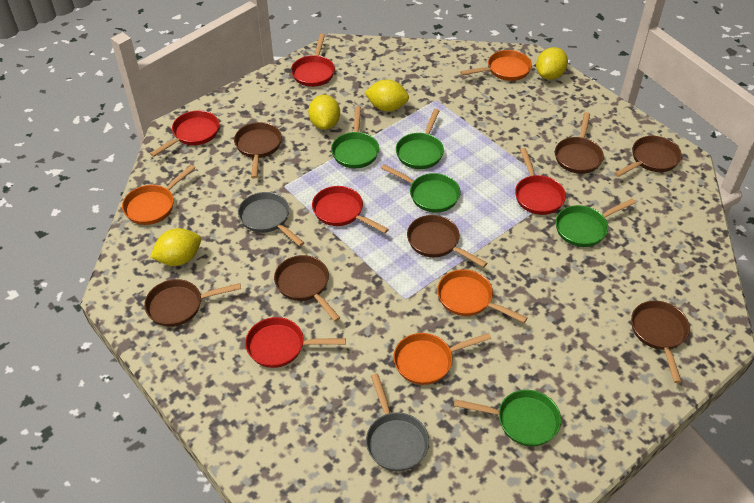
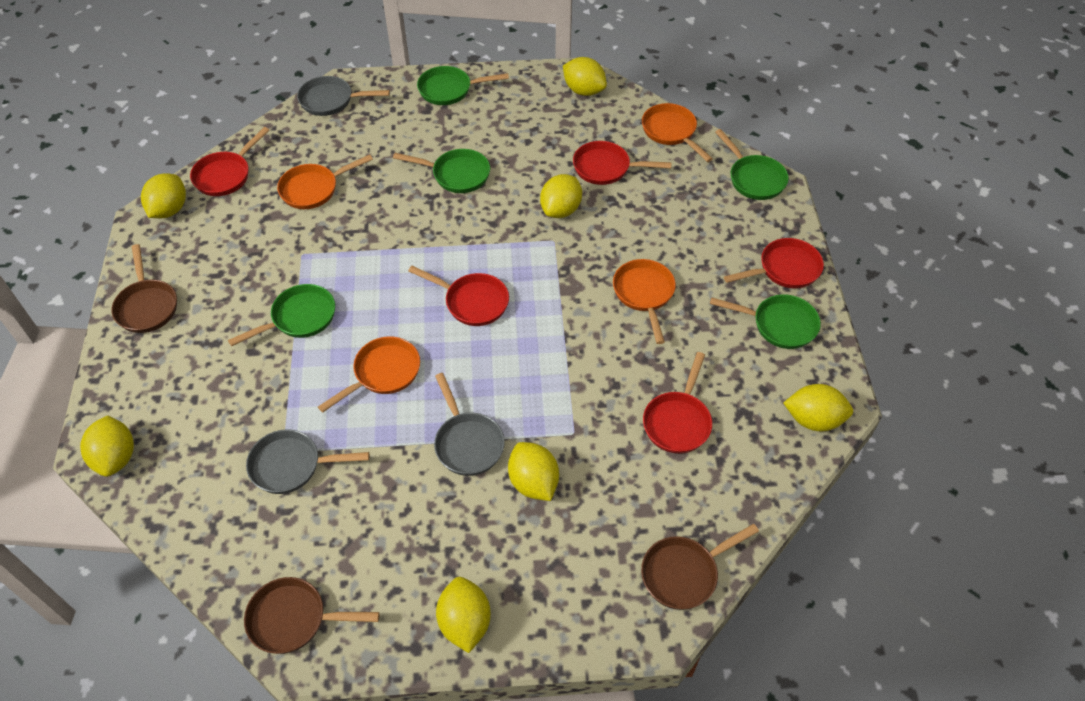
brown pan: 7 -> 3
grey pan: 2 -> 3
yellow lemon: 4 -> 7

